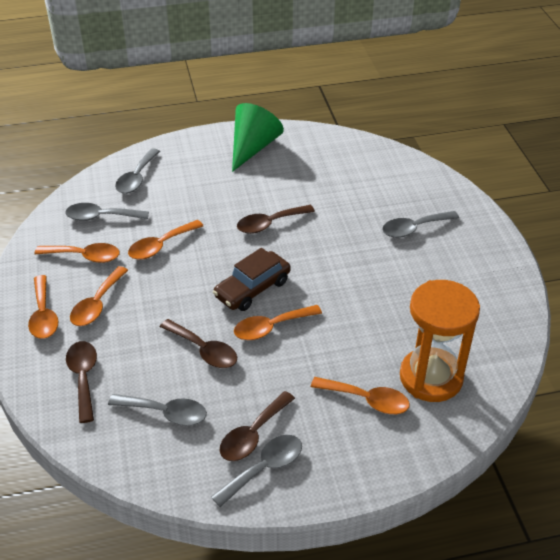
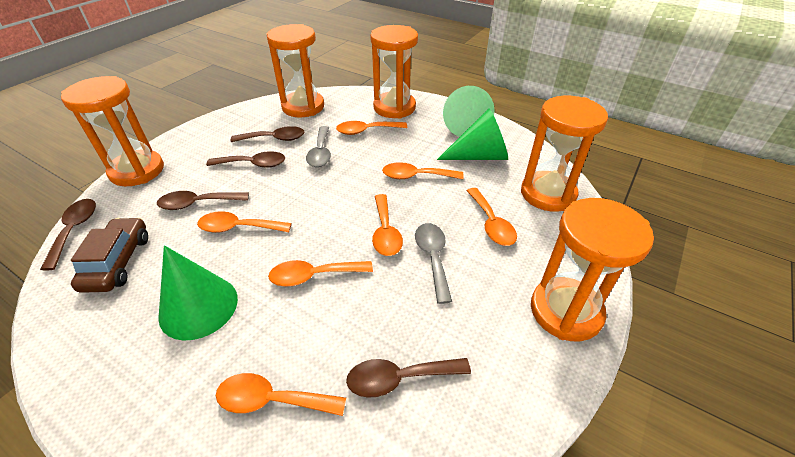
brown spoon: 4 -> 5
green cone: 1 -> 3
grey spoon: 5 -> 2
orange hourglass: 1 -> 5
orange spoon: 6 -> 7

